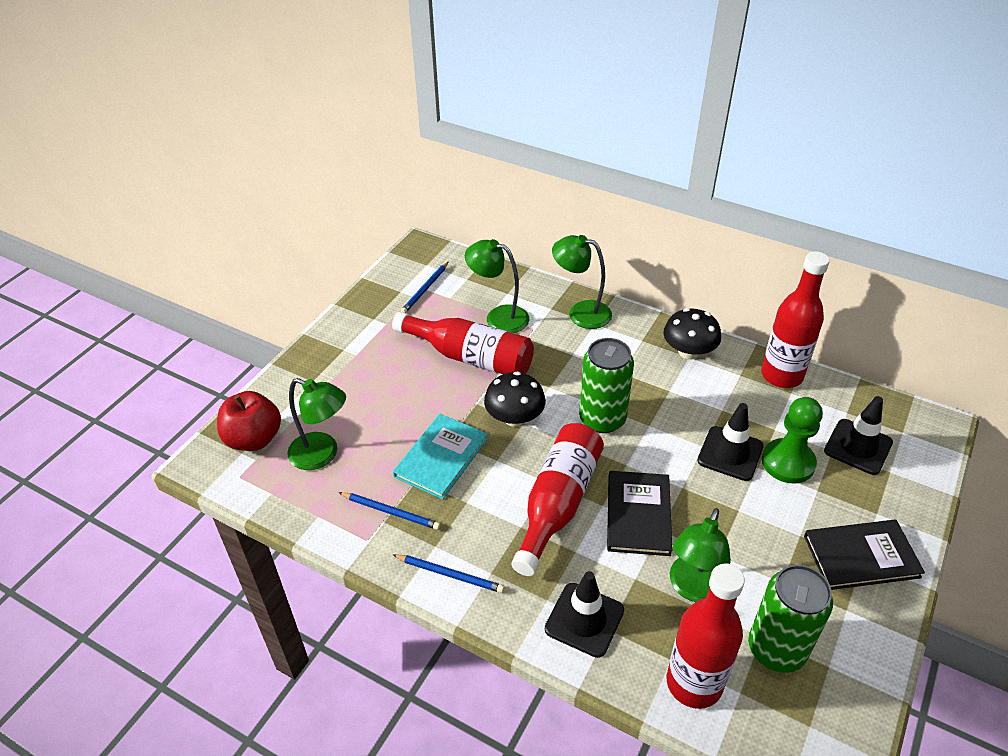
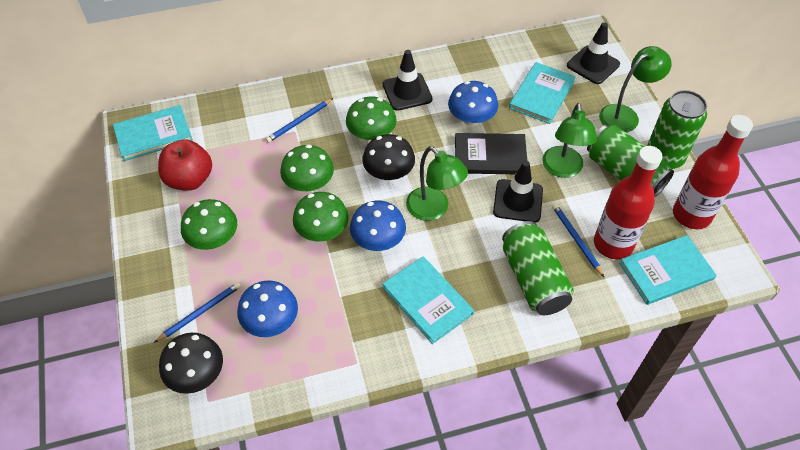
black book: 2 -> 1
blue mushroom: 0 -> 3
green can: 2 -> 3
green lamp: 4 -> 3
green mushroom: 0 -> 4
green pawn: 1 -> 0
red bottle: 4 -> 2
turquoise book: 1 -> 4

